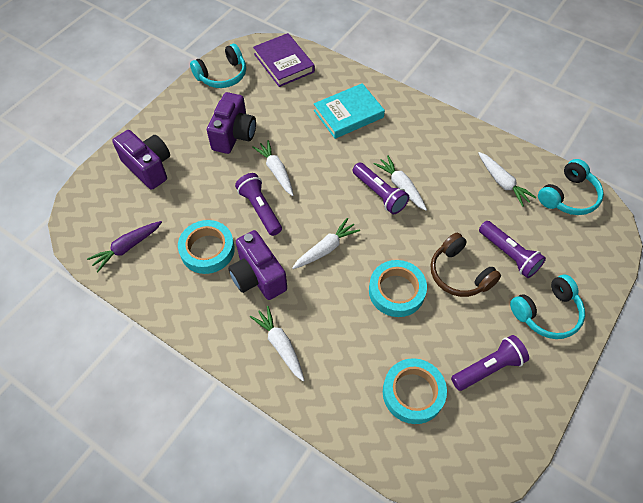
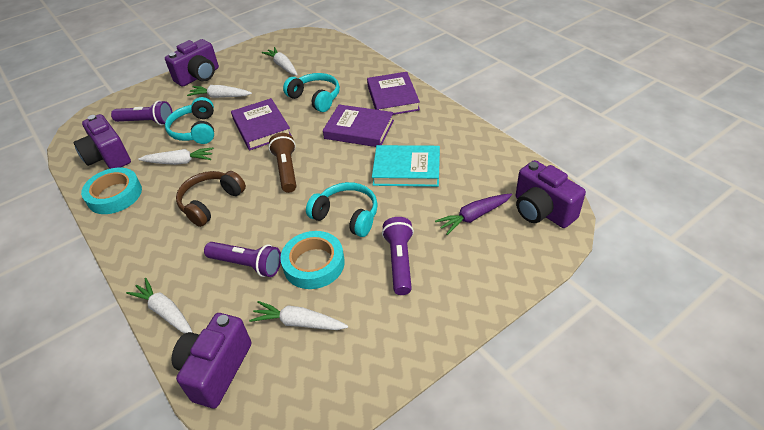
brown flashlight: 0 -> 1
purple book: 1 -> 3
purple camera: 3 -> 4
purple flashlight: 4 -> 3
turquoise tape: 3 -> 2

